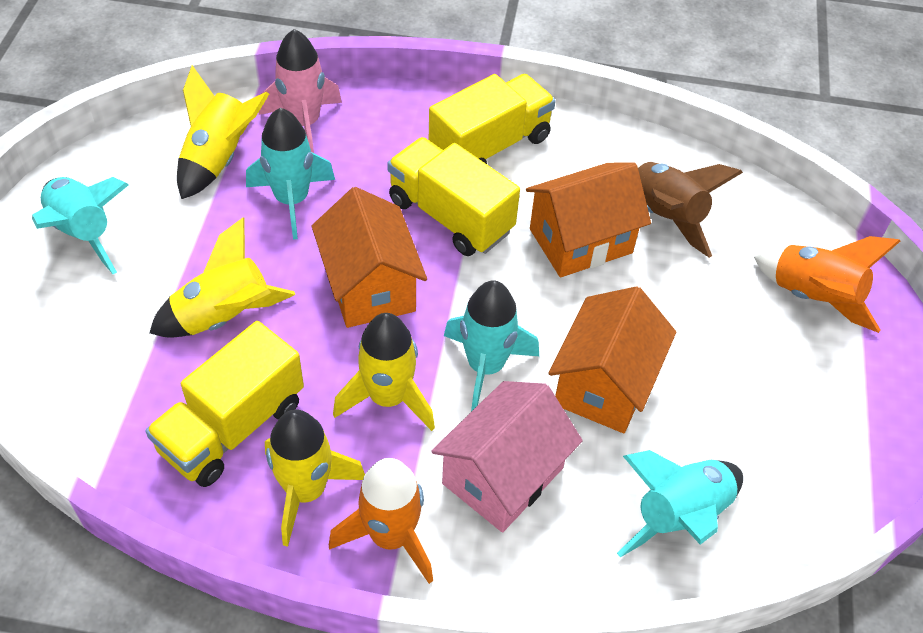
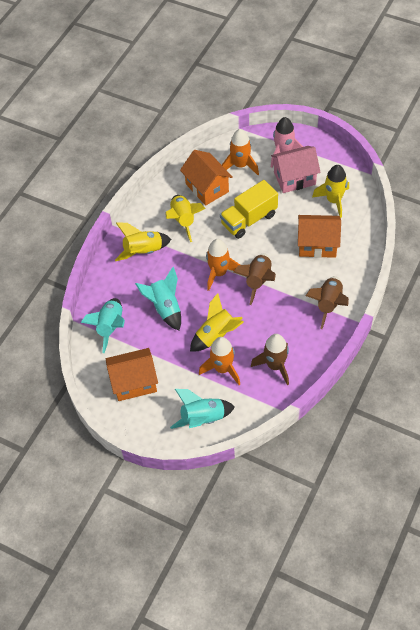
brown rocket: 1 -> 3
orange rocket: 2 -> 3
turquoise rocket: 4 -> 3
yellow truck: 3 -> 1

